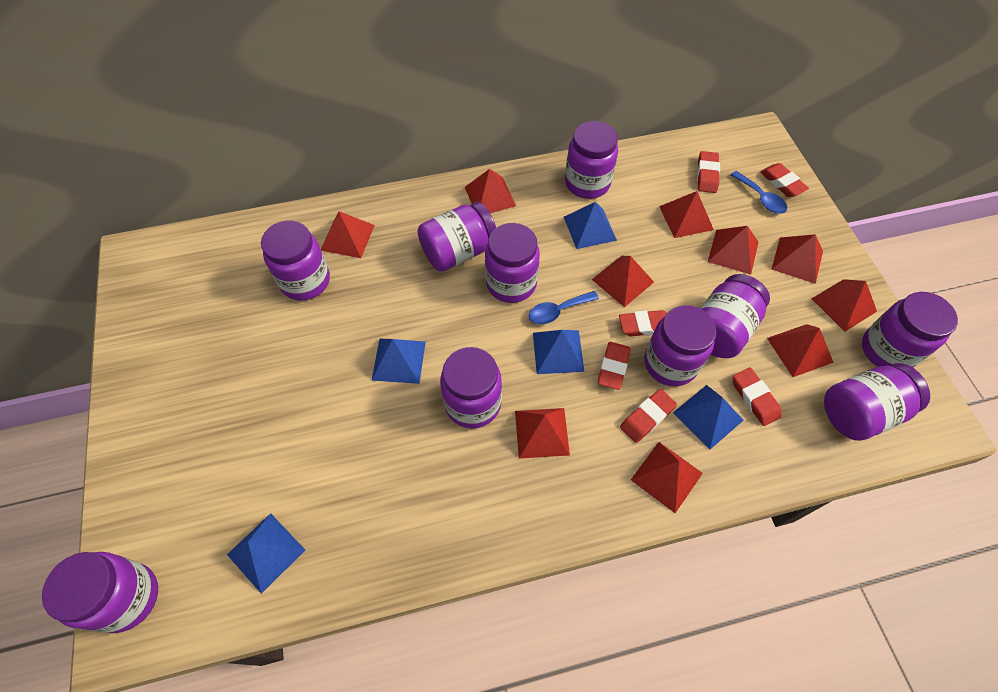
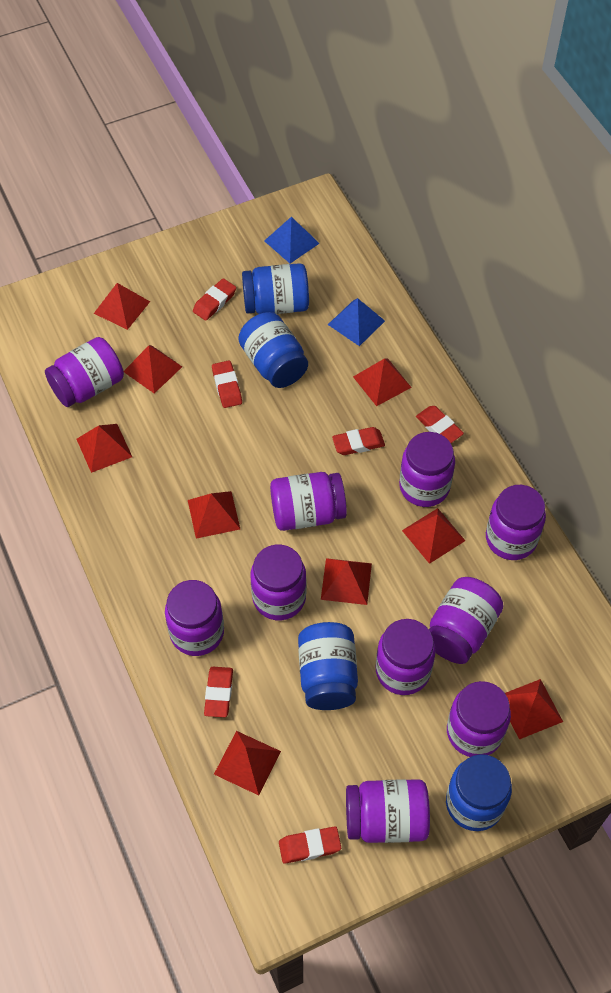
blue jar: 0 -> 4
blue pyramid: 5 -> 2
blue spoon: 2 -> 0
red pyramid: 10 -> 9

